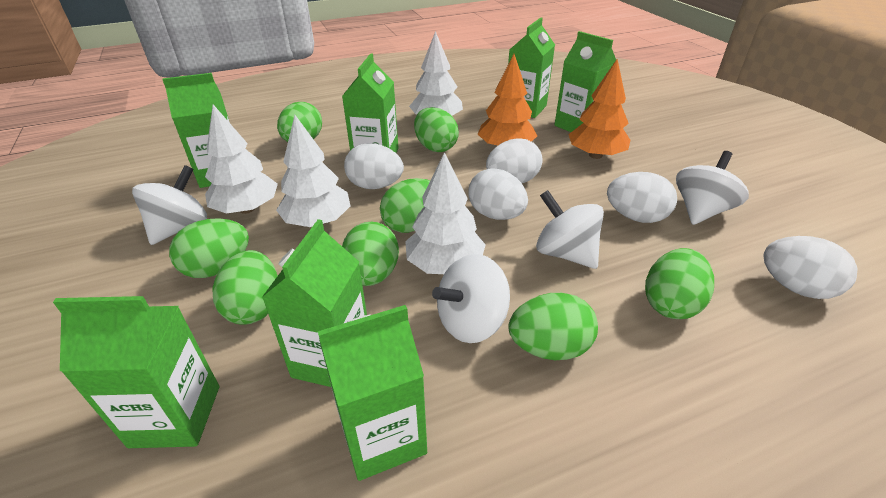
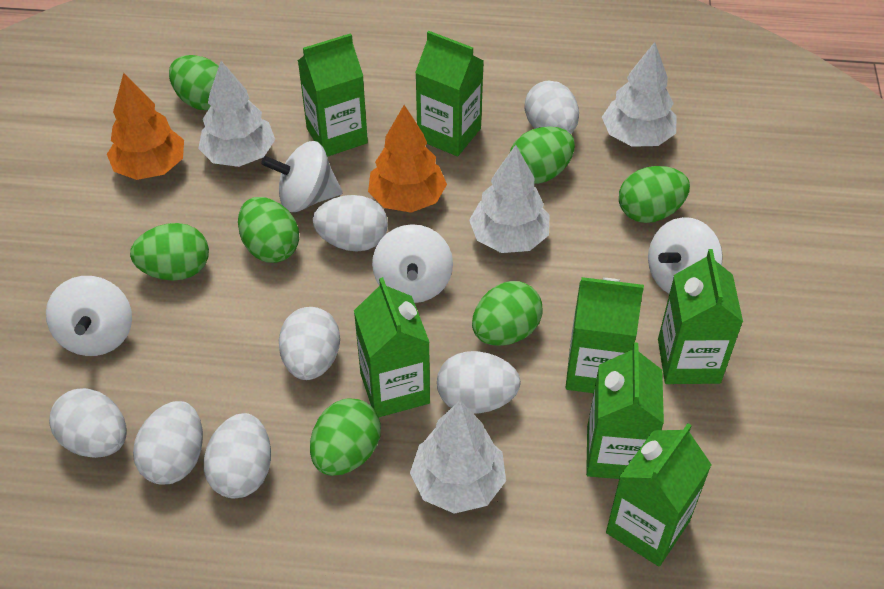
green egg: 8 -> 7
white egg: 5 -> 7

